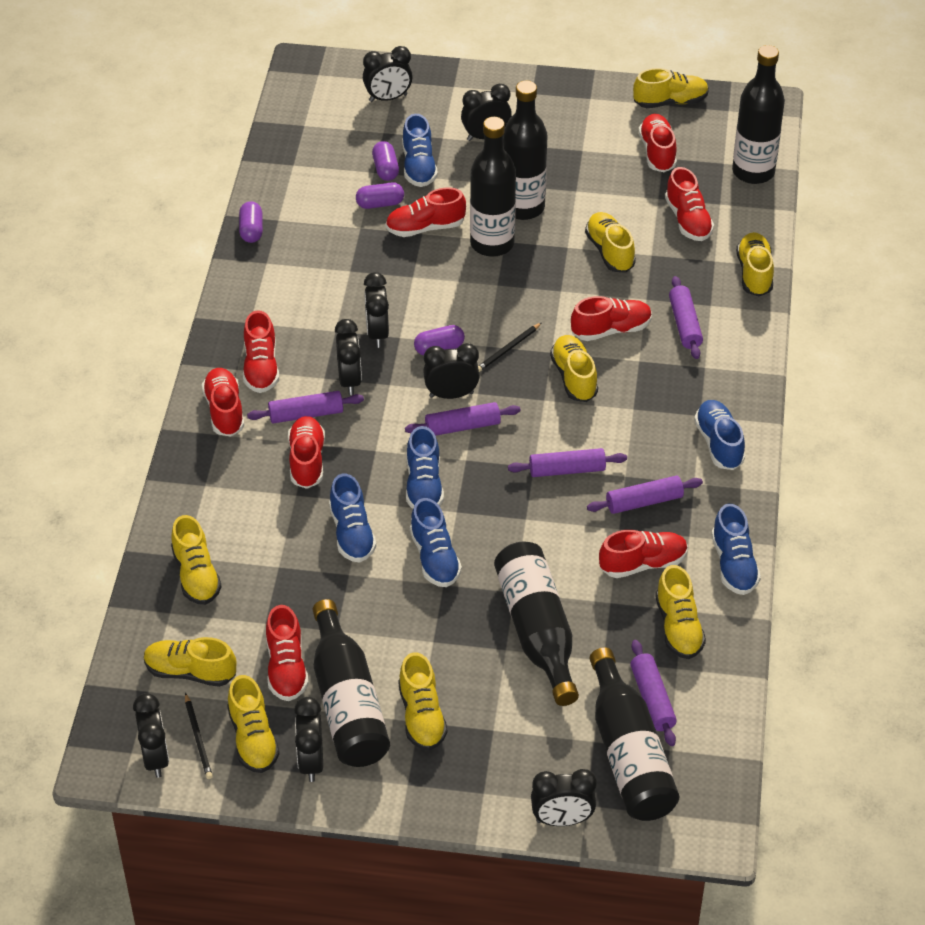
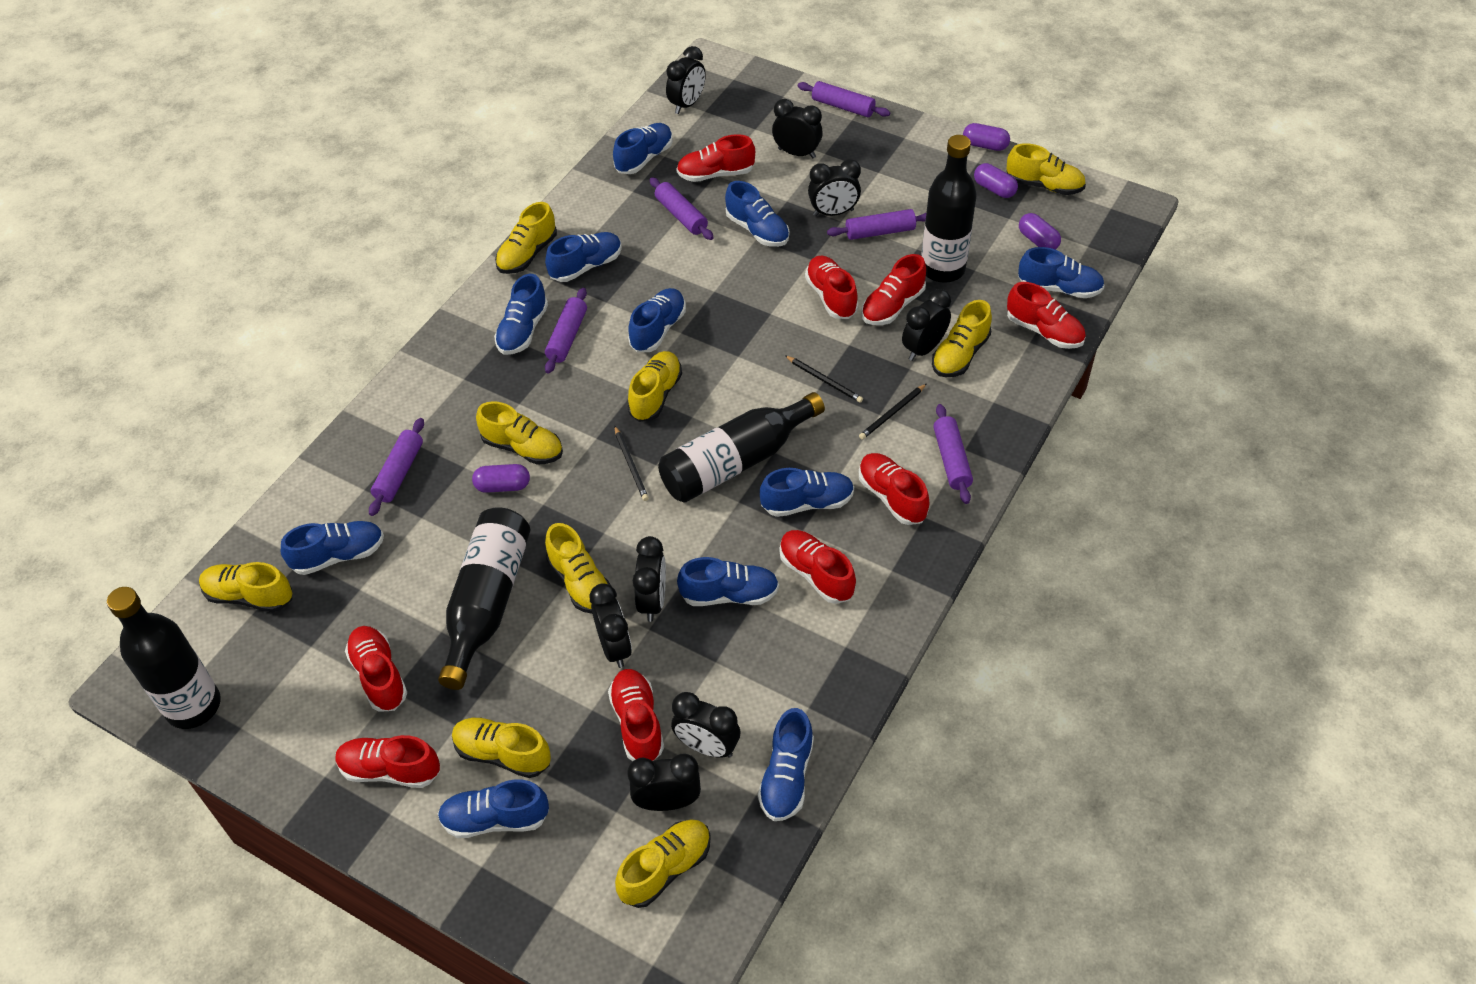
black bottle: 6 -> 4
black pencil: 2 -> 3
blue shoe: 6 -> 11

